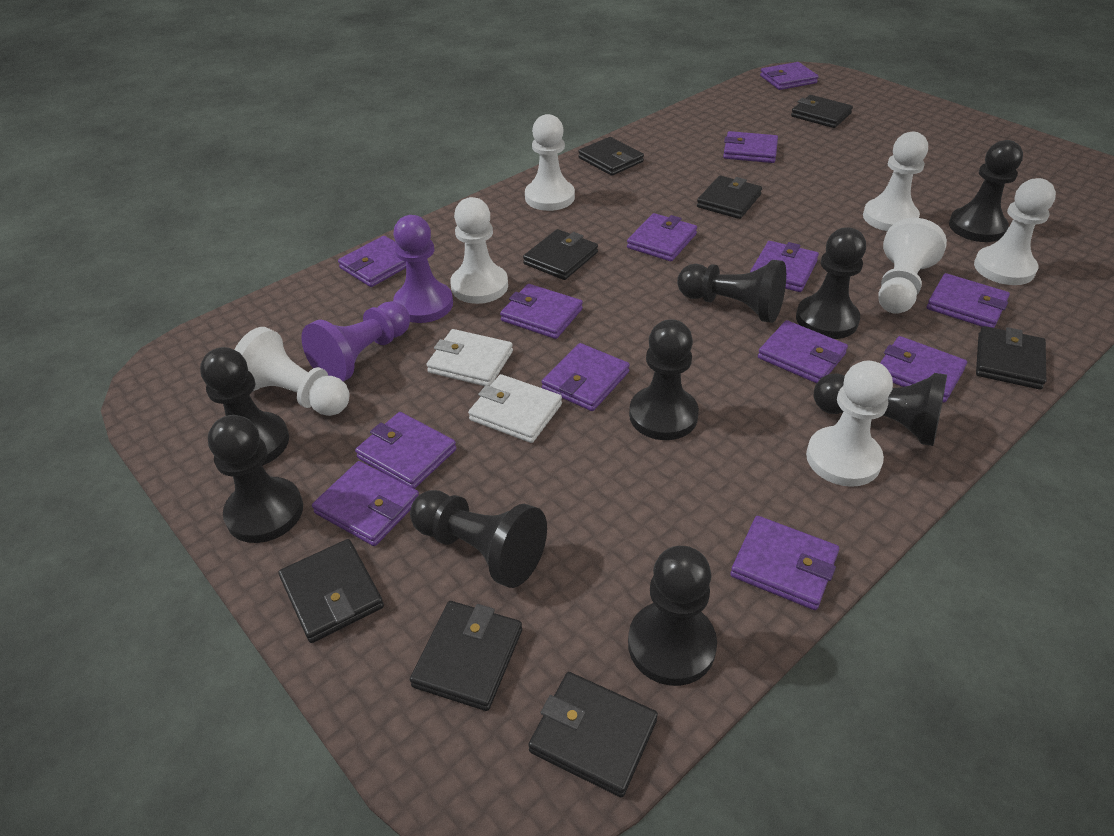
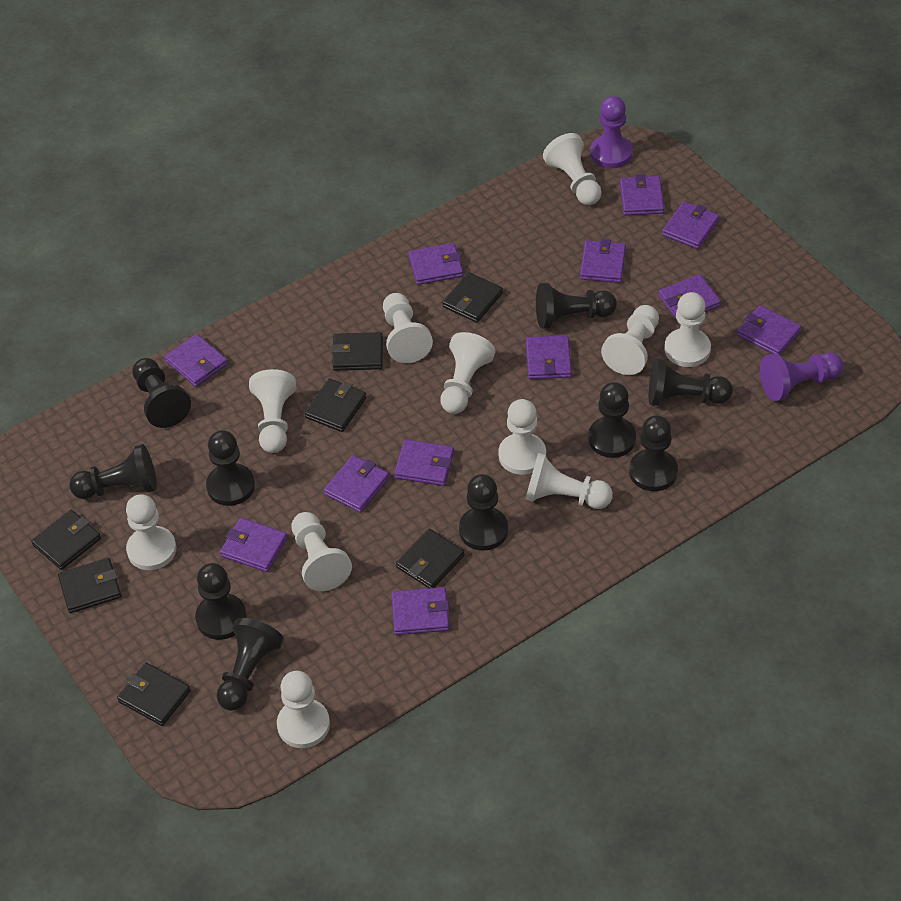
black pawn: 9 -> 10
black wallet: 8 -> 7
purple wallet: 13 -> 12
white pawn: 7 -> 11
white wallet: 2 -> 0

